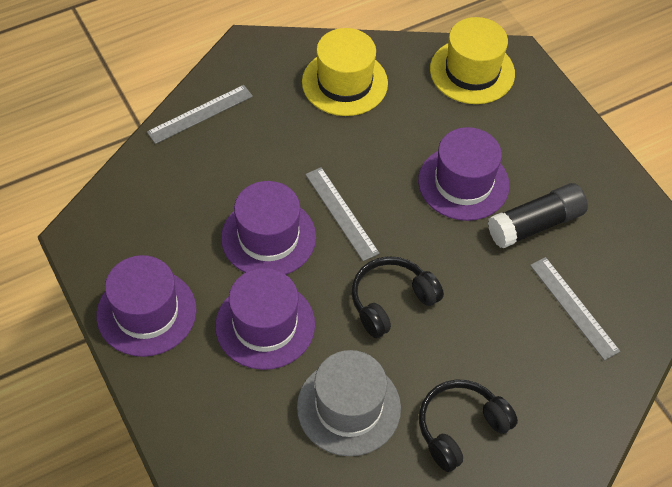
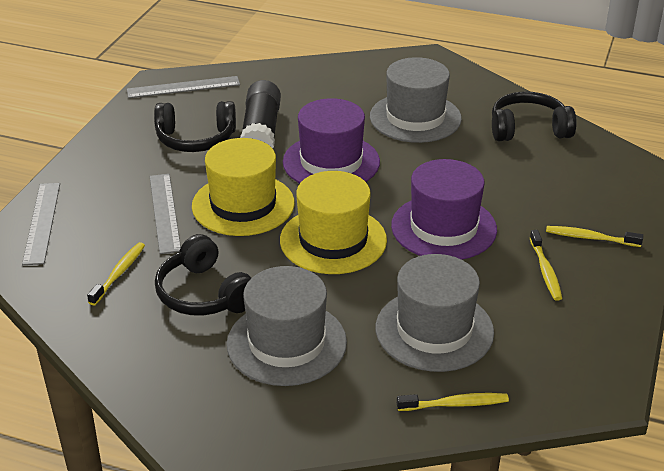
black headphones: 2 -> 3
grey hat: 1 -> 3
purple hat: 4 -> 2
yellow toothbrush: 0 -> 4

